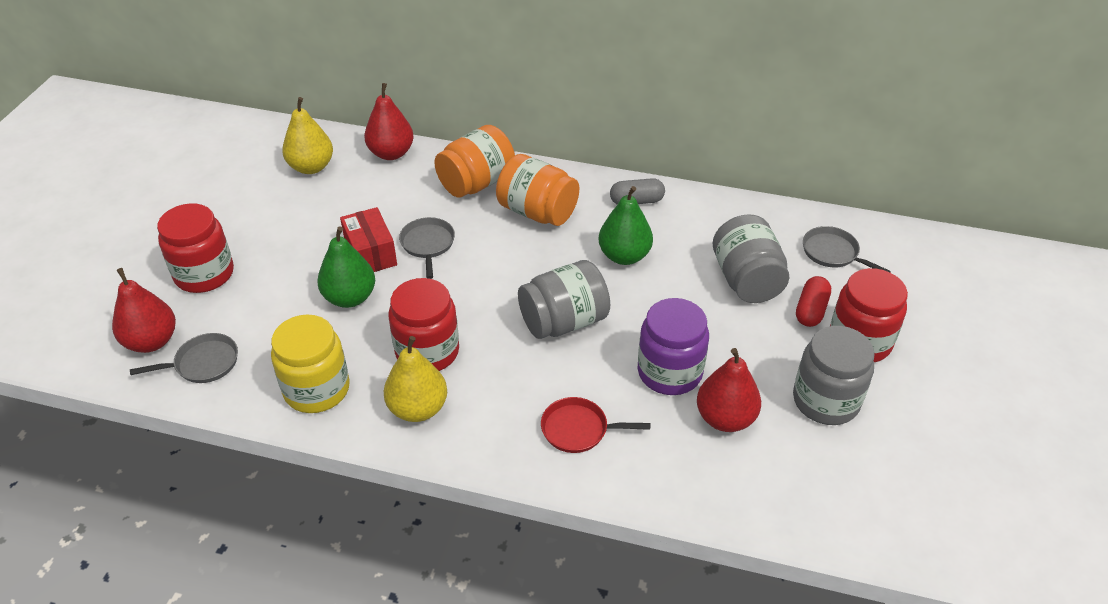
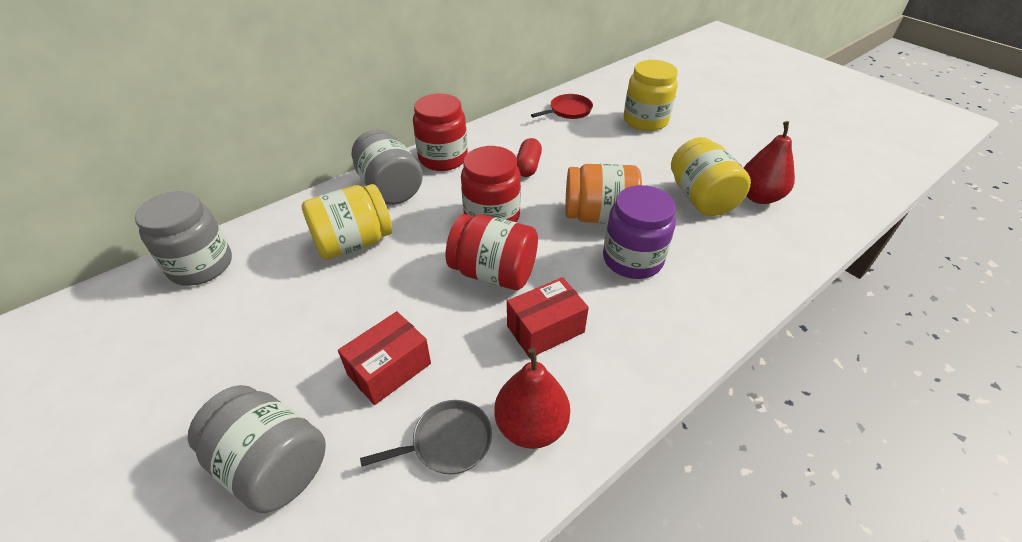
green pear: 2 -> 0
grey capsule: 1 -> 0
grey pan: 3 -> 1
orange jar: 2 -> 1
red box: 1 -> 2
red pear: 3 -> 2
yellow jar: 1 -> 3
yellow pear: 2 -> 0

